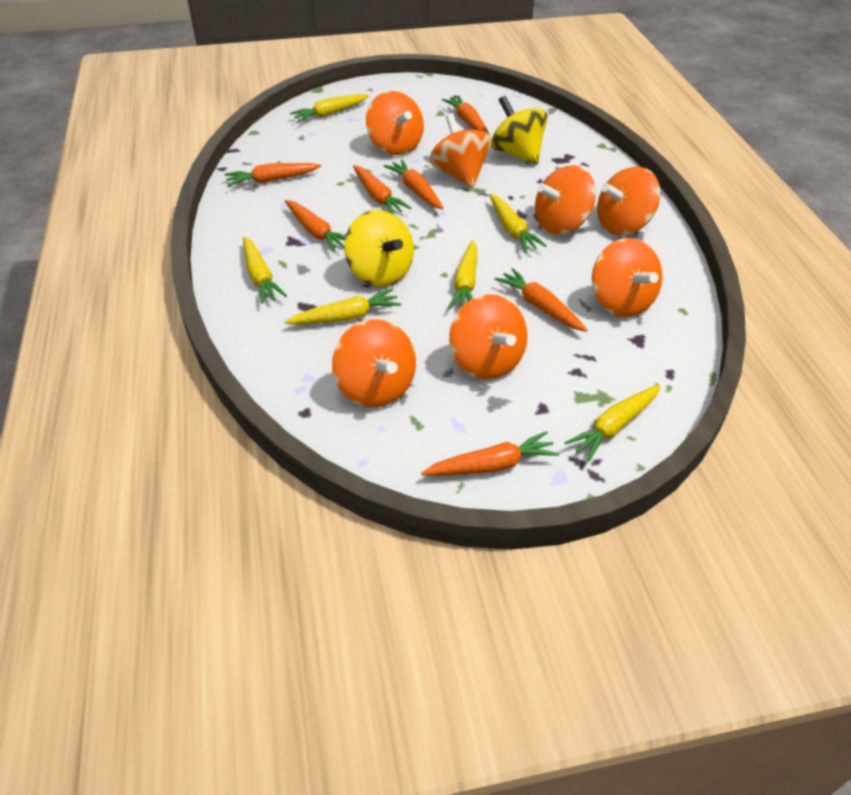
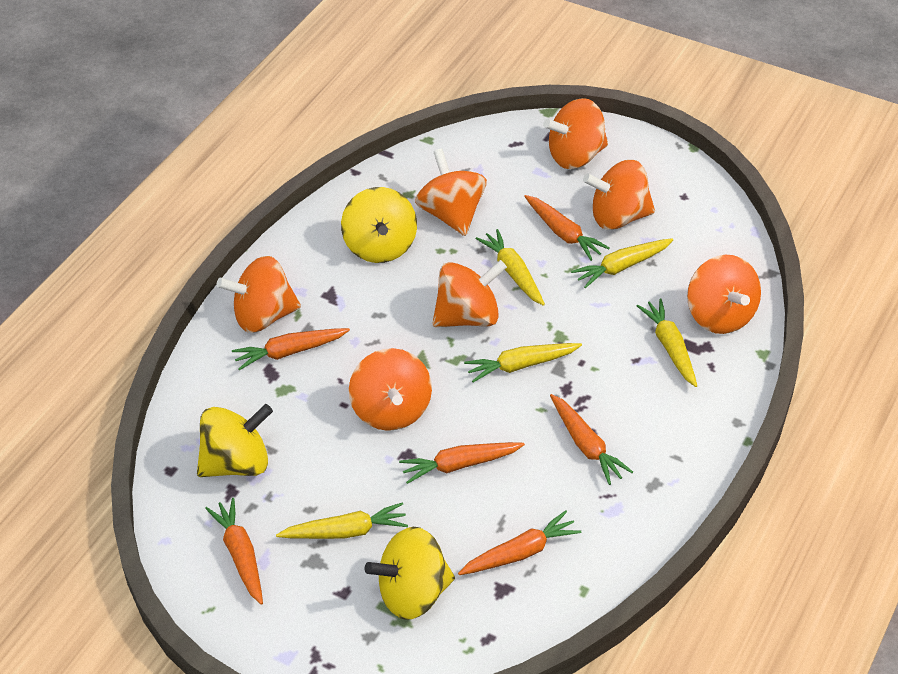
orange carrot: 7 -> 6
yellow carrot: 6 -> 5
yellow spinning top: 2 -> 3

